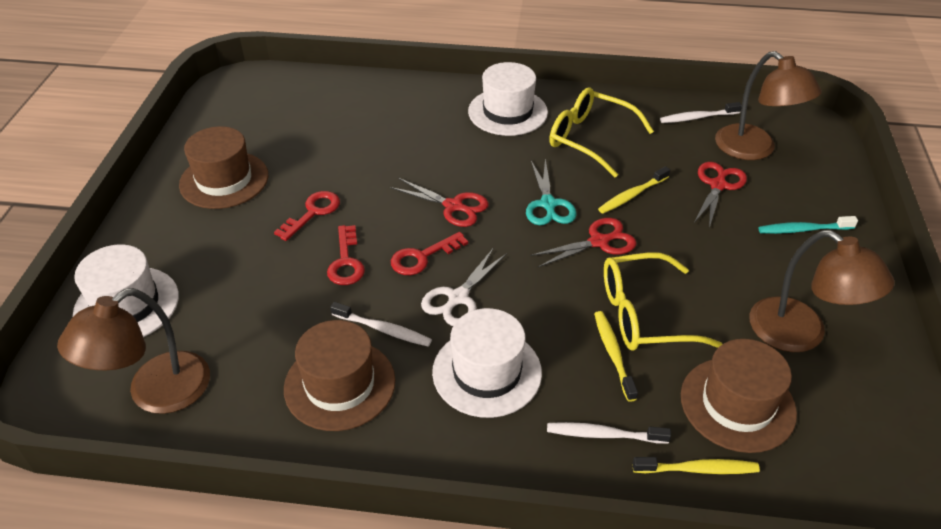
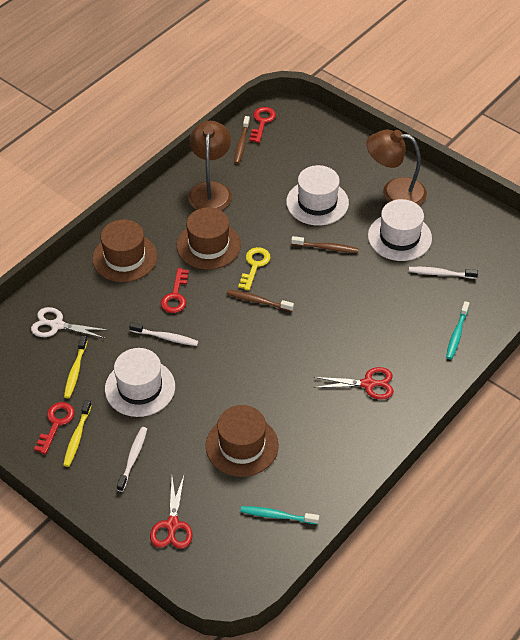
brown lamp: 3 -> 2
brown toothbrush: 0 -> 3
red scissors: 3 -> 2
turquoise scissors: 1 -> 0
turquoise toothbrush: 1 -> 2
yellow glasses: 2 -> 0
yellow key: 0 -> 1
yellow toothbrush: 3 -> 2

